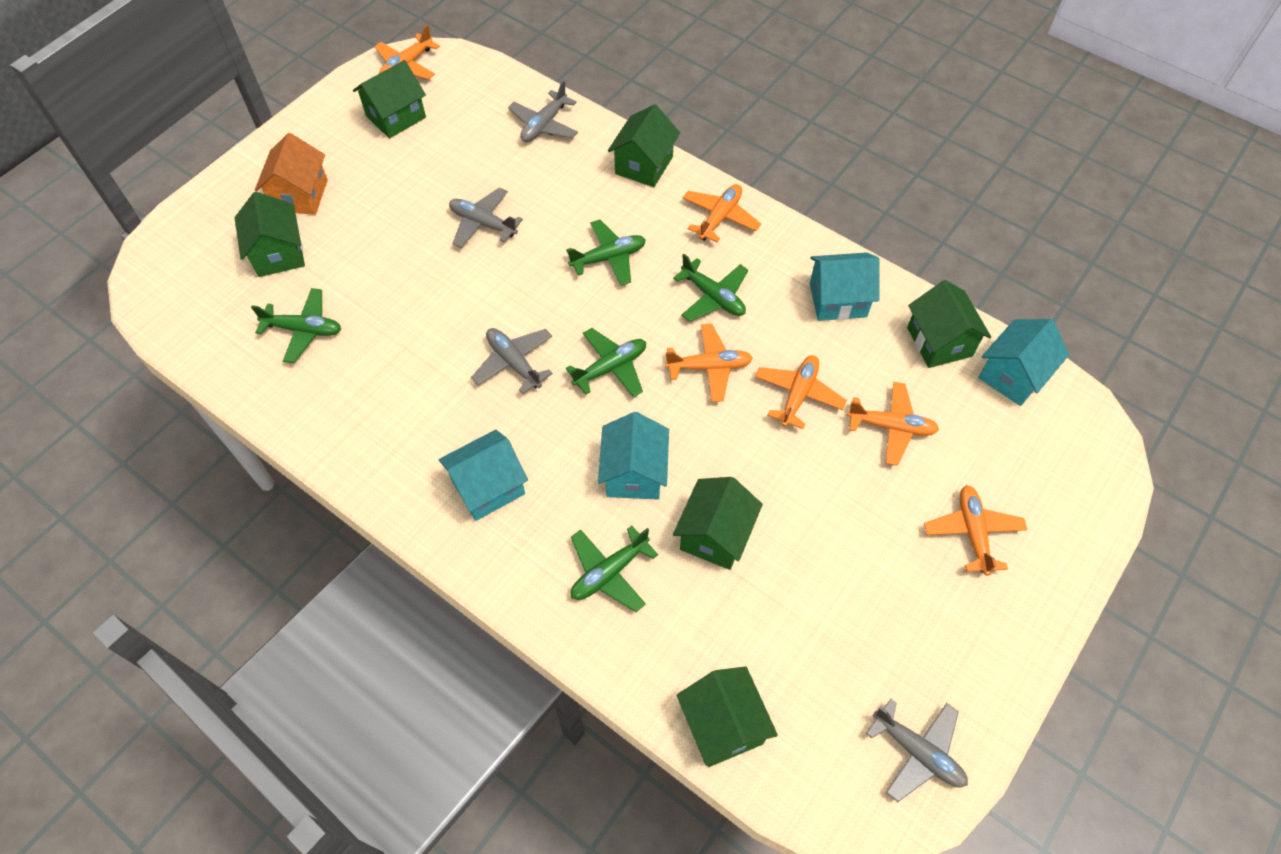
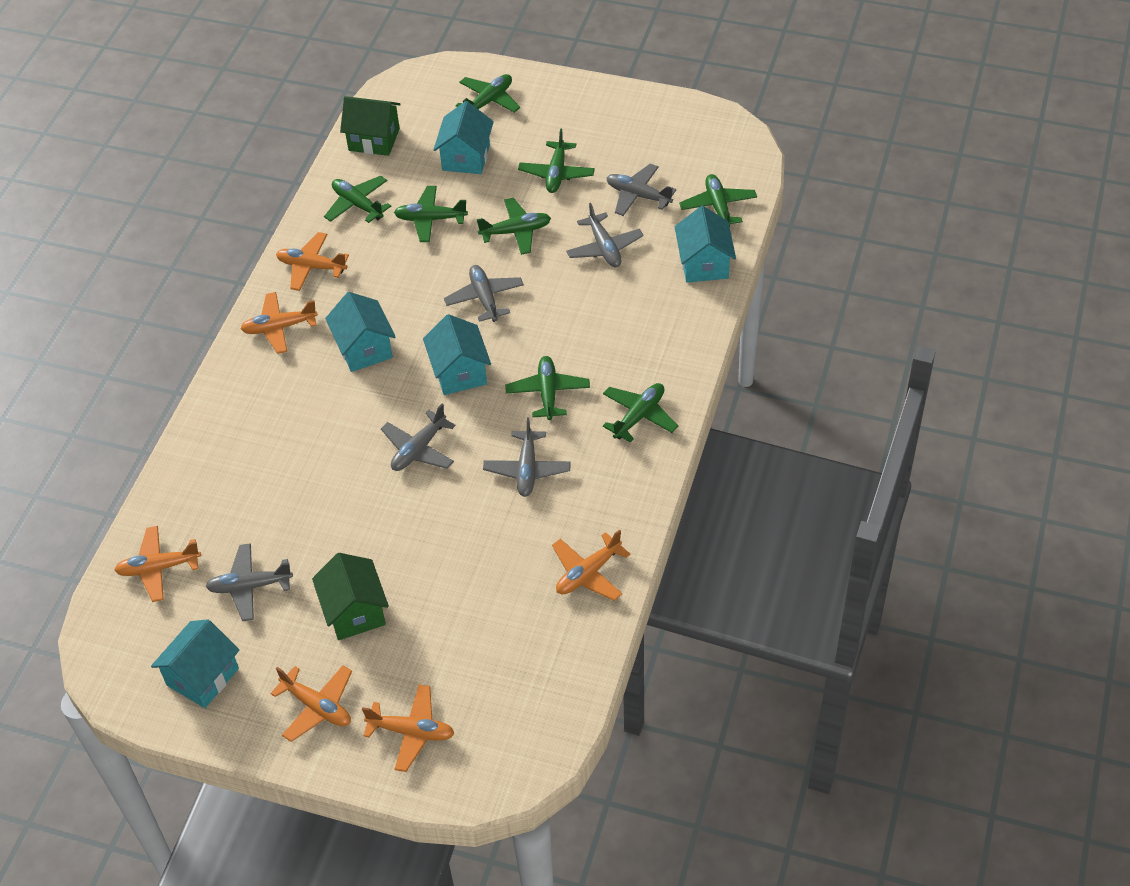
green house: 6 -> 2
green plane: 5 -> 8
grey plane: 4 -> 6
orange house: 1 -> 0
turquoise house: 4 -> 5

